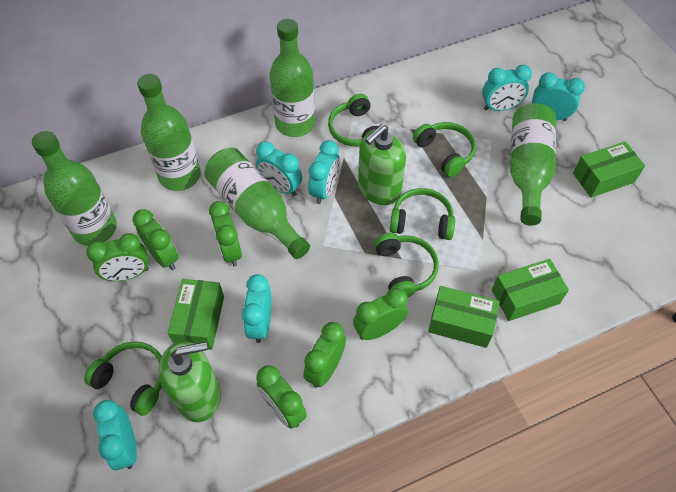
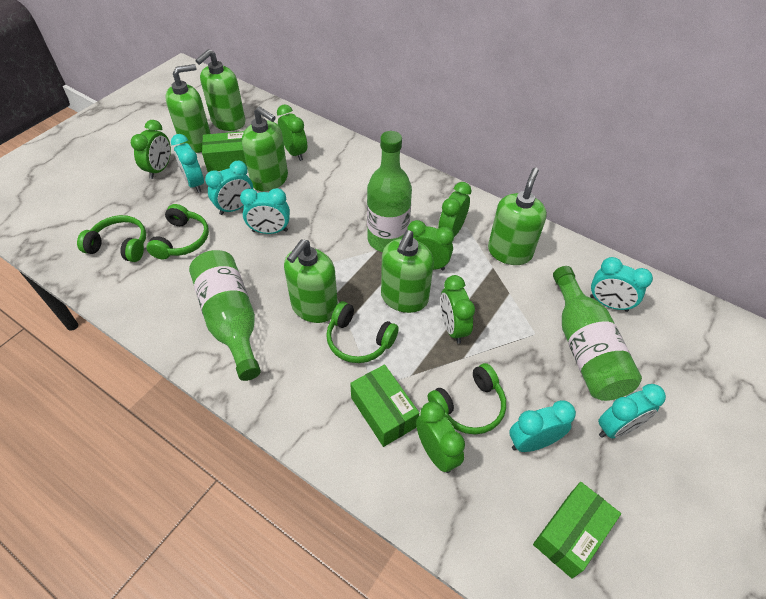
green bottle: 5 -> 3
green box: 4 -> 3
green headphones: 5 -> 4
green soap dispenser: 2 -> 6

